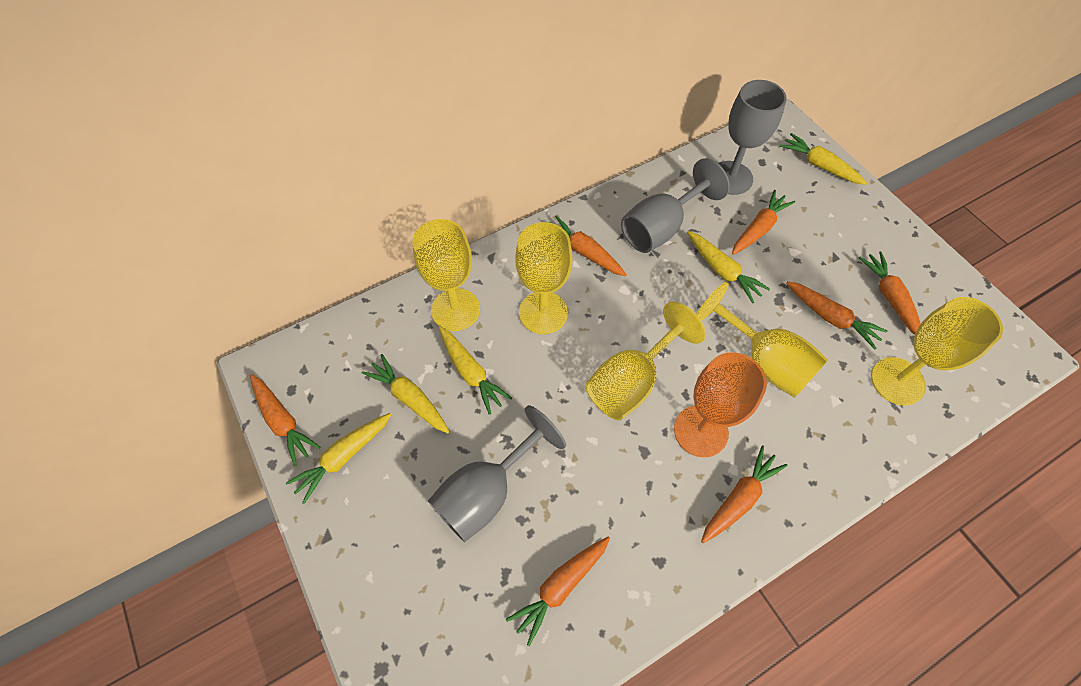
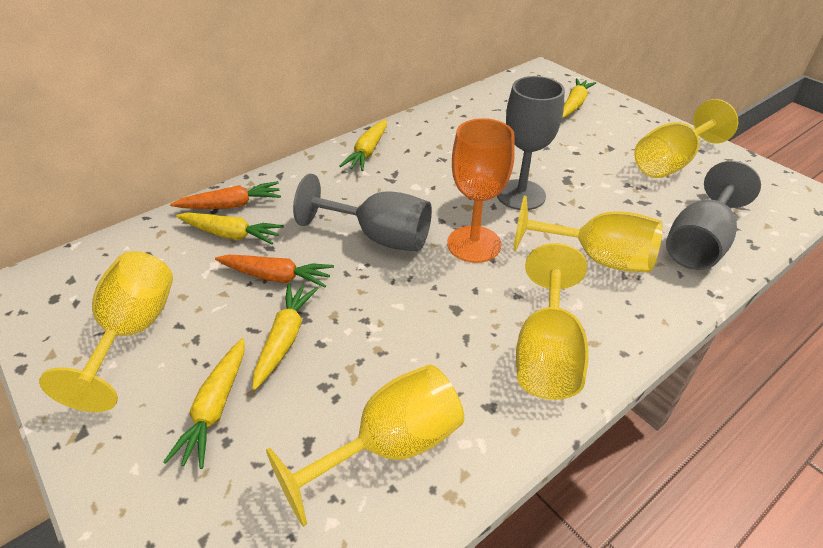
orange carrot: 7 -> 2

